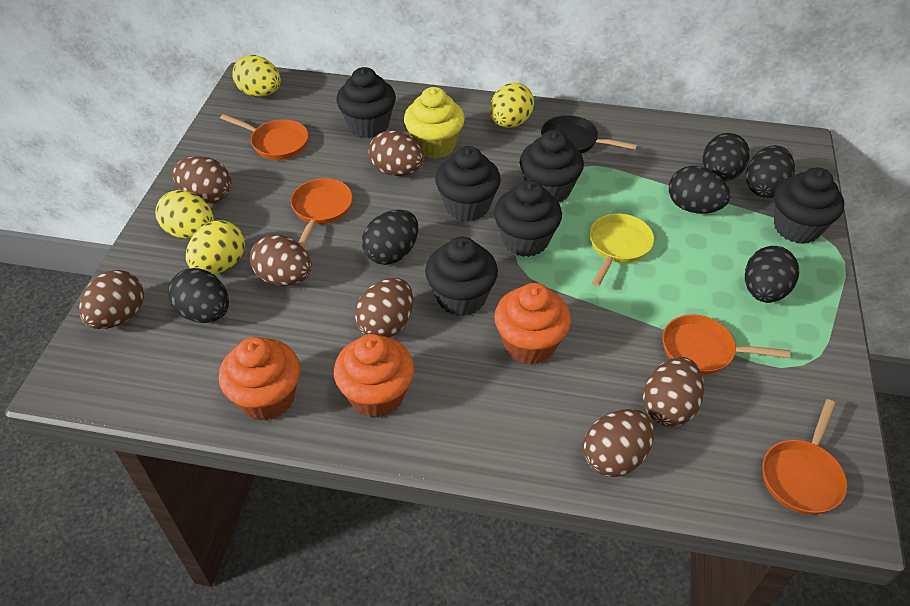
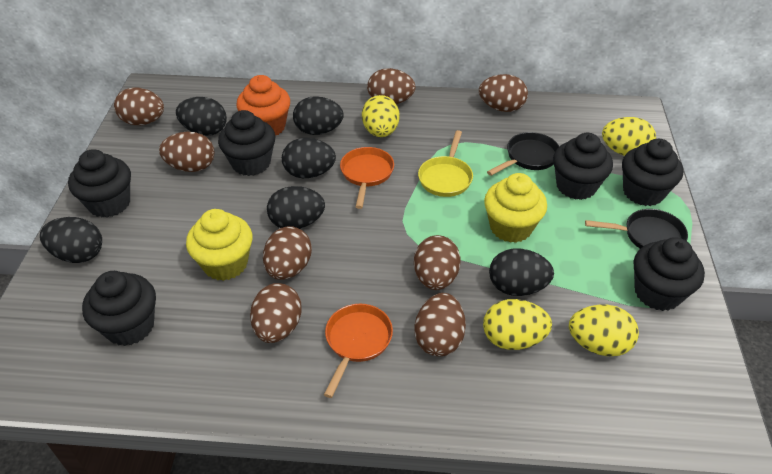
black pan: 1 -> 2
brown egg: 7 -> 8
orange cupcake: 3 -> 1
orange pan: 4 -> 2
yellow cupcake: 1 -> 2

